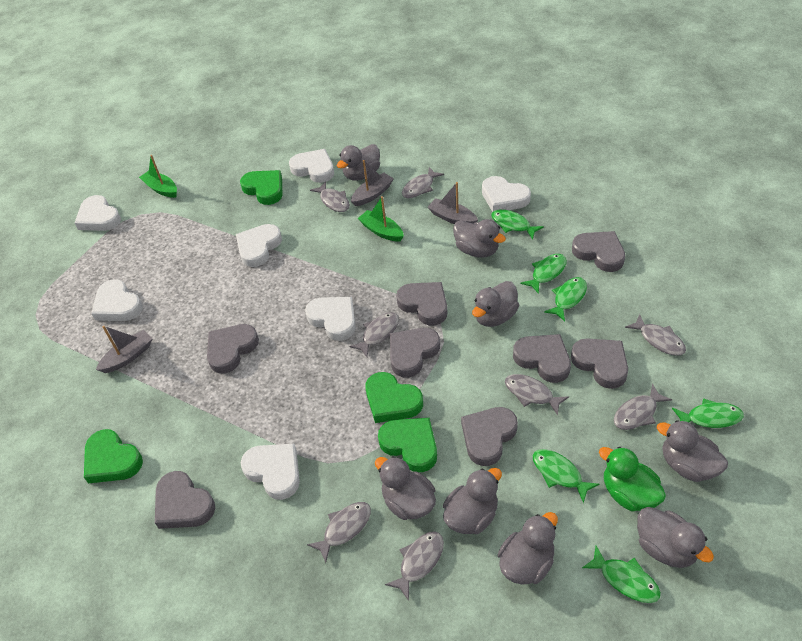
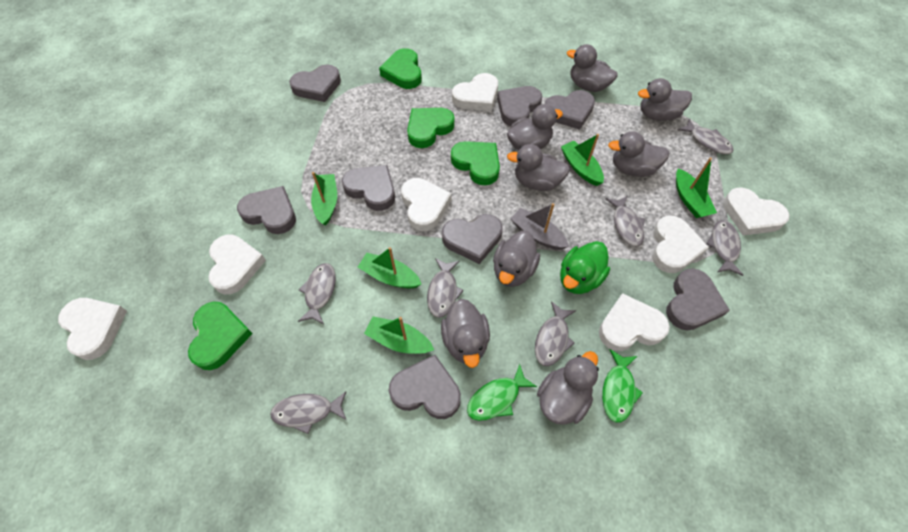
green boat: 2 -> 5
green fish: 6 -> 2
grey boat: 3 -> 1
grey fish: 8 -> 7

